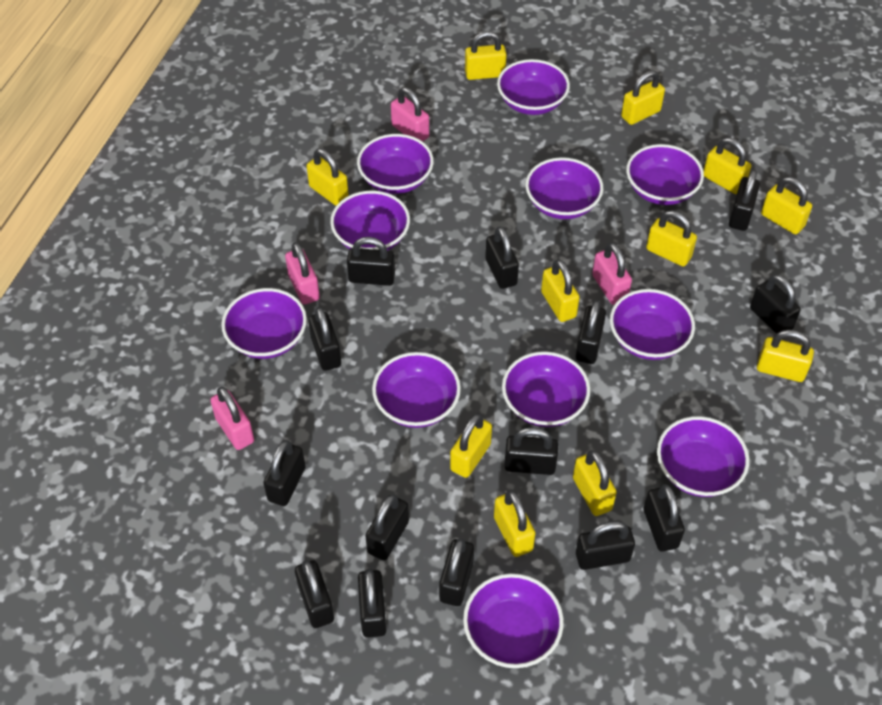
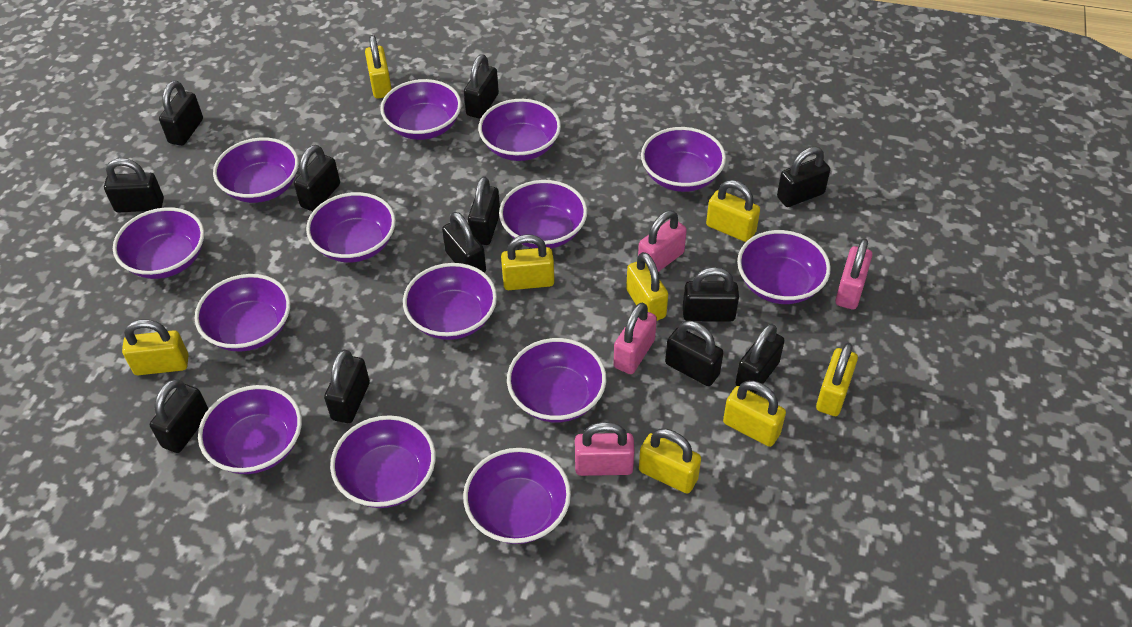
black padlock: 14 -> 12
purple bowl: 11 -> 14
yellow padlock: 11 -> 8

